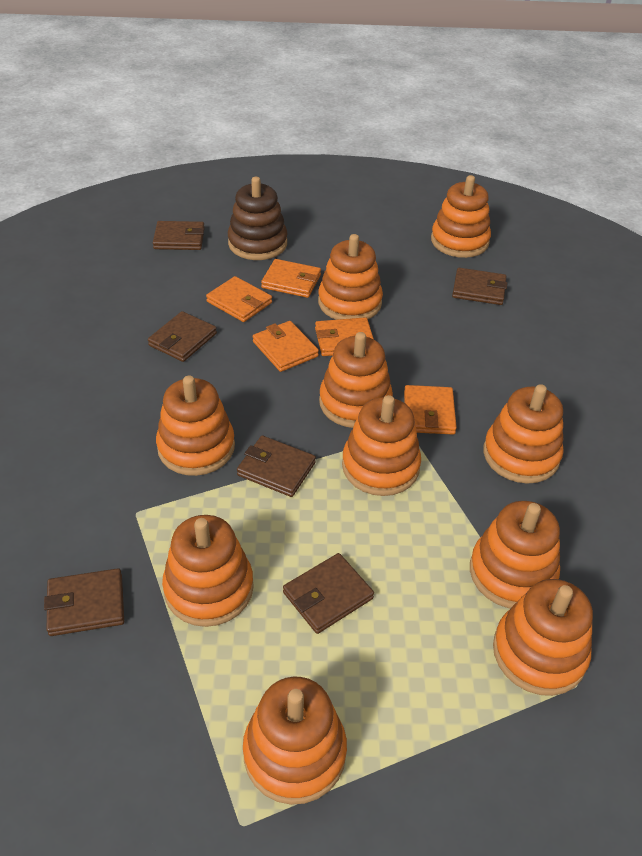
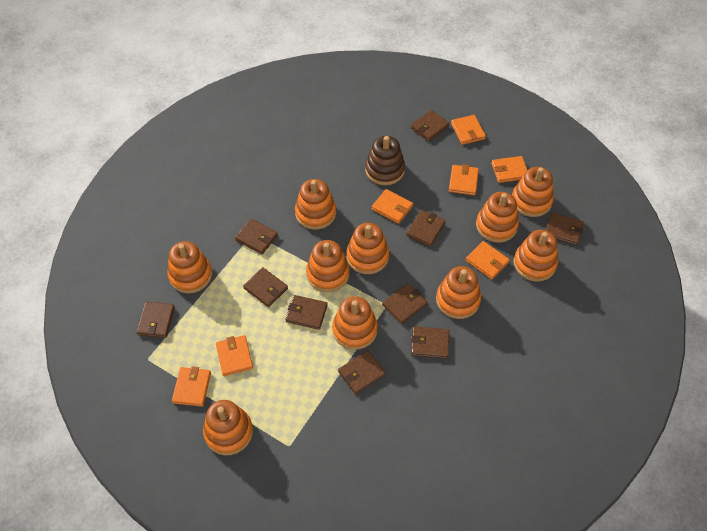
brown wallet: 6 -> 10
orange wallet: 5 -> 7

